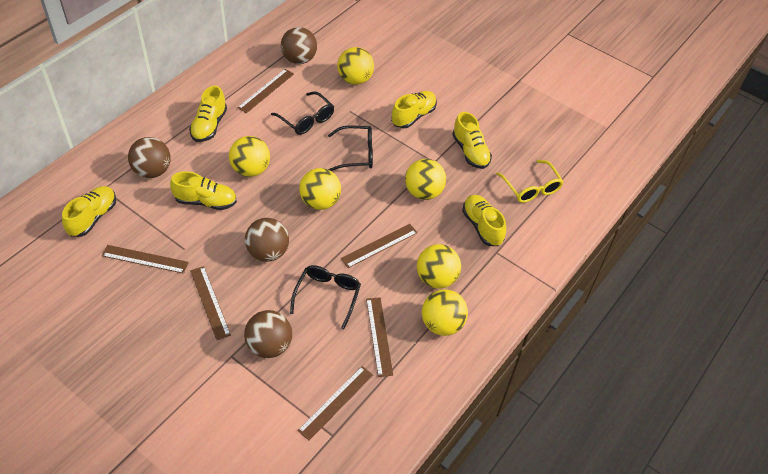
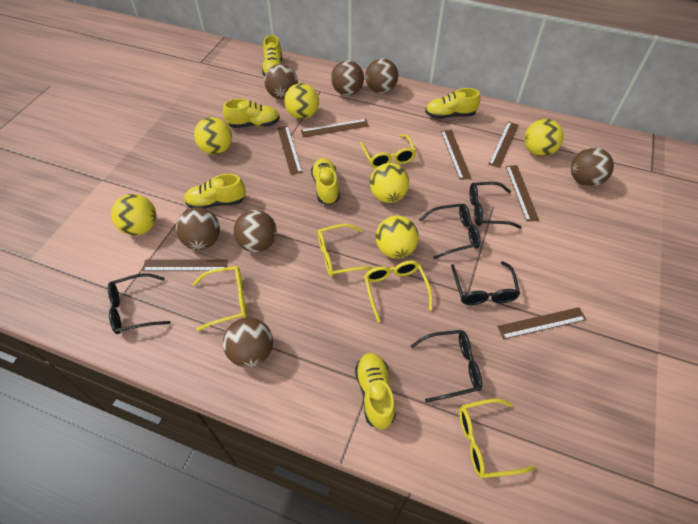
black glasses: 3 -> 5
brown ball: 4 -> 7
brown ruler: 6 -> 7
yellow glasses: 1 -> 5

